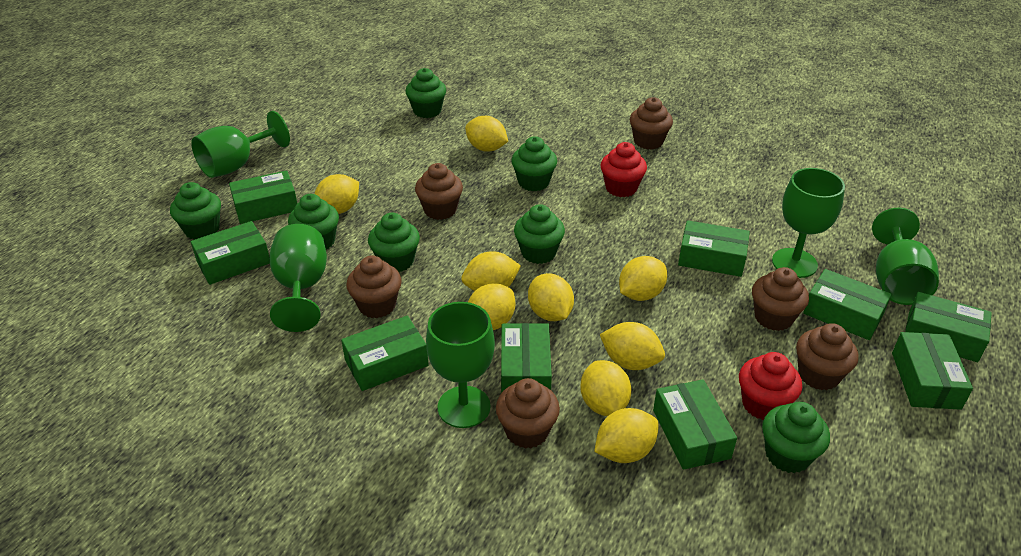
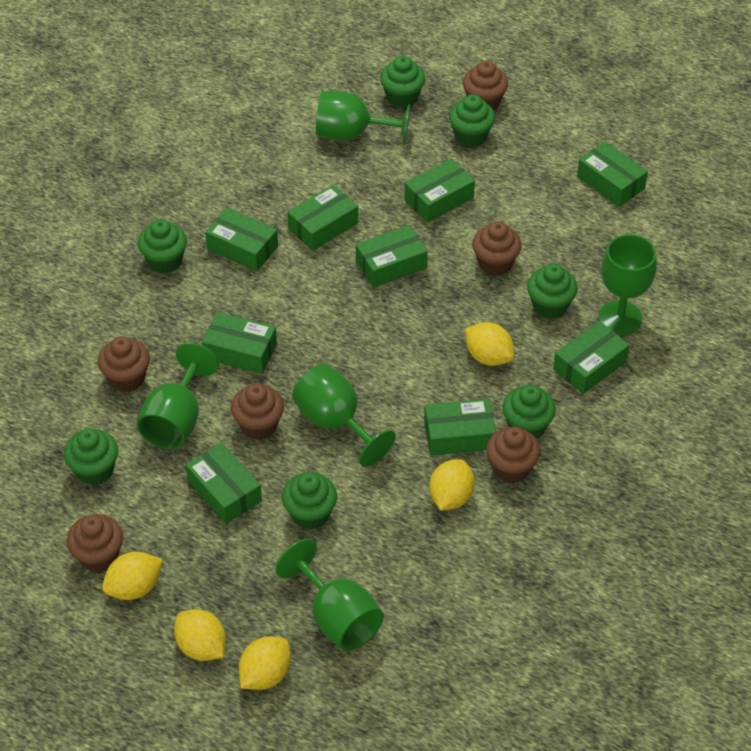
red cupcake: 2 -> 0
yellow lemon: 9 -> 5

